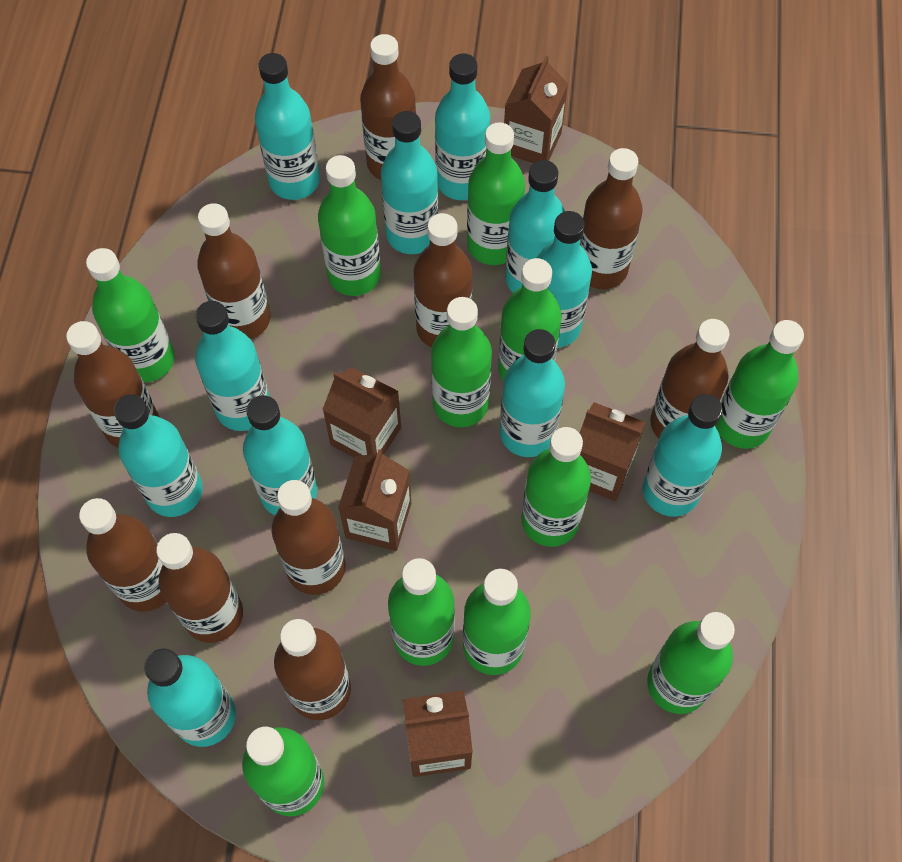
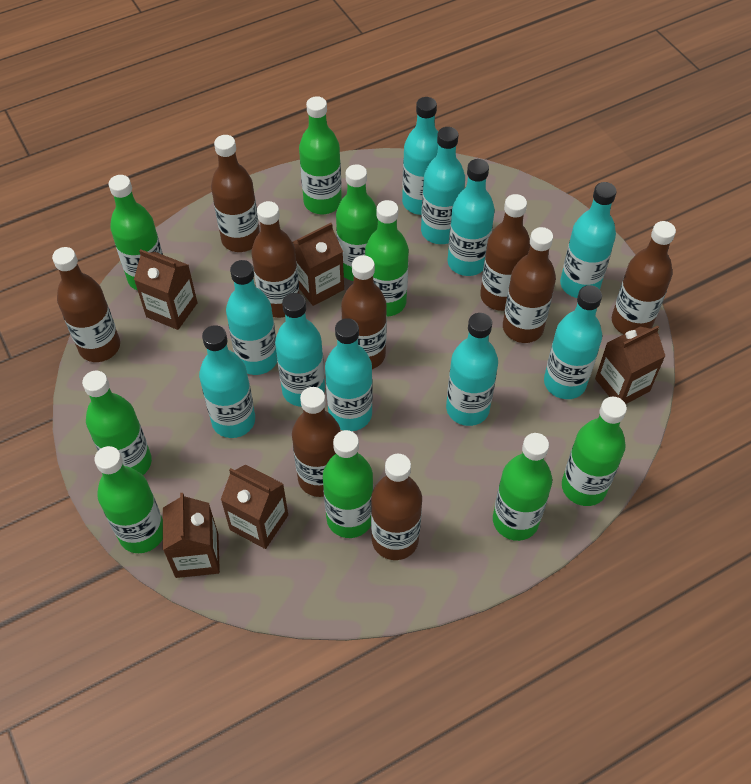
brown bottle: 10 -> 9
green bottle: 11 -> 9
turquoise bottle: 11 -> 10

